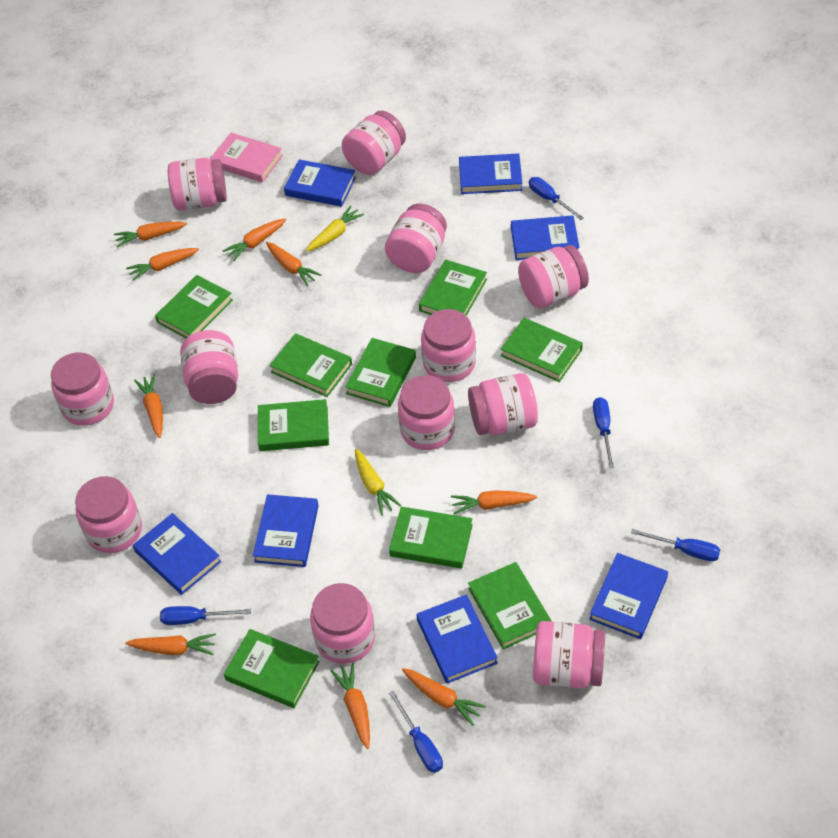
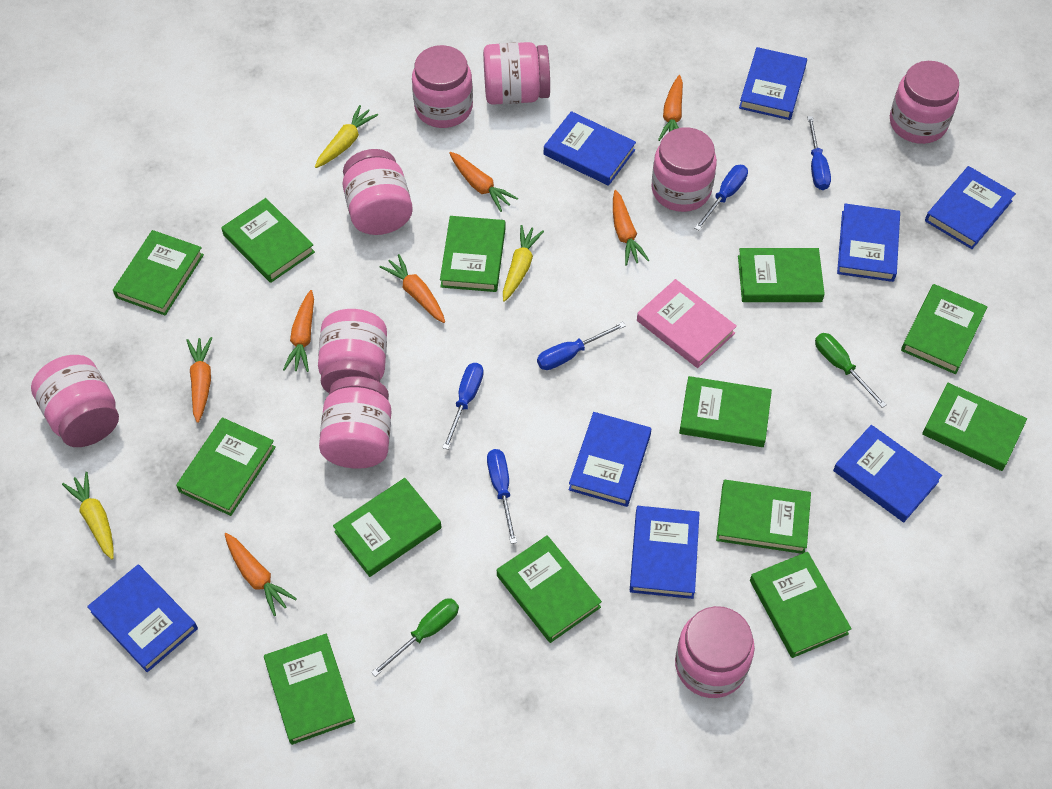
blue book: 7 -> 8
green book: 9 -> 13
green screwdriver: 0 -> 2
orange carrot: 9 -> 7
pink jar: 12 -> 9
yellow carrot: 2 -> 3

